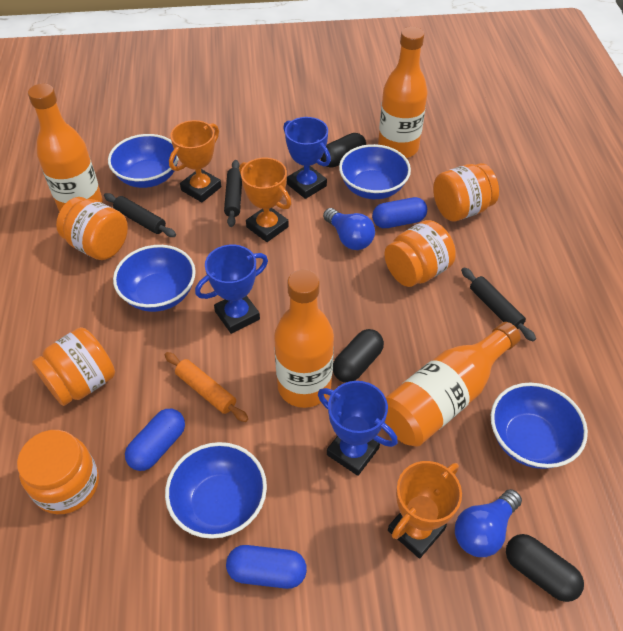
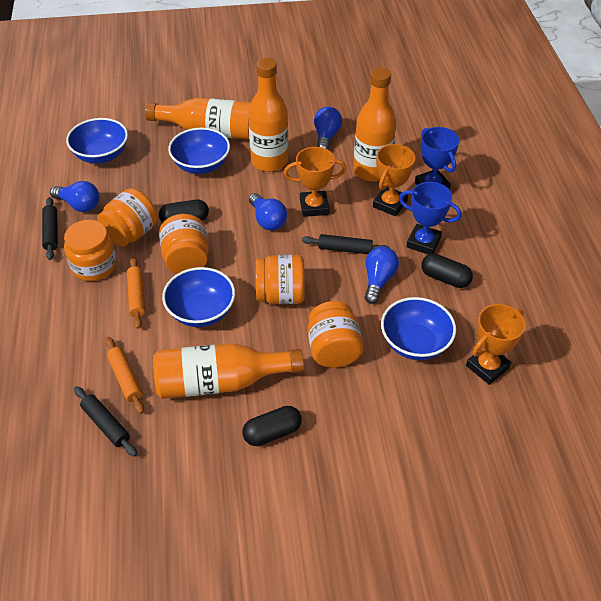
blue bowl: 5 -> 4
blue capsule: 3 -> 0
blue light bulb: 2 -> 4
blue trophy: 3 -> 2
orange rolling pin: 1 -> 2

